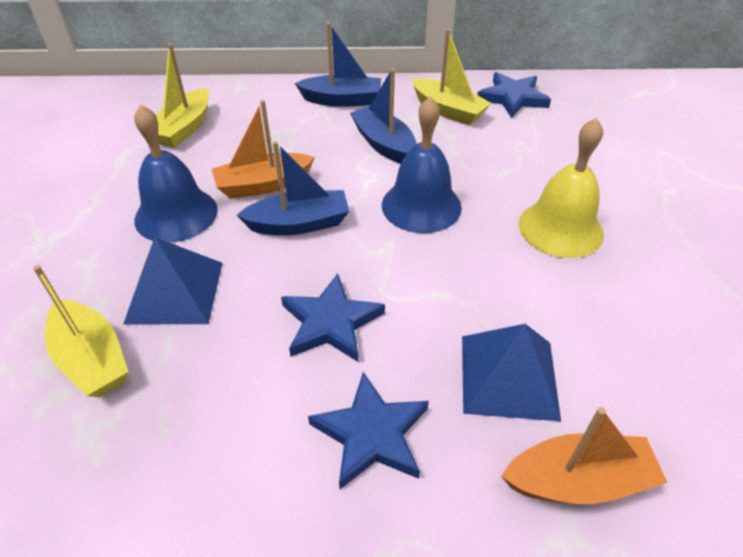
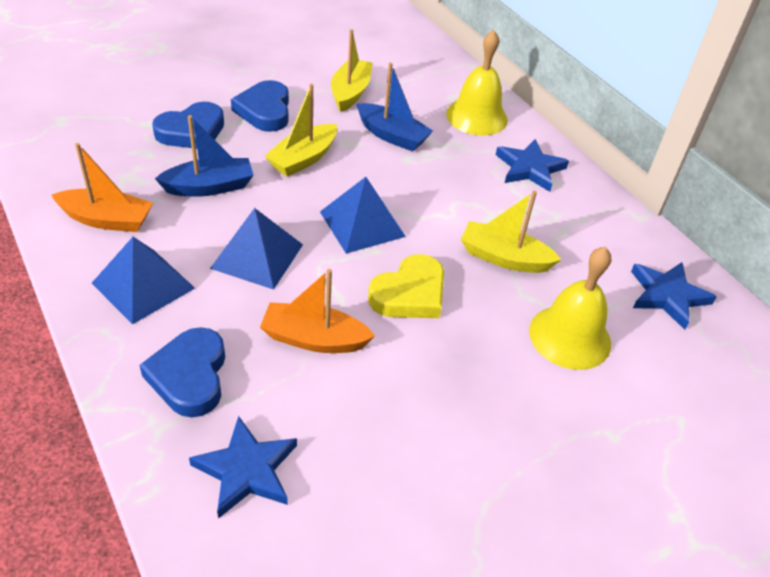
blue bell: 2 -> 0
blue boat: 3 -> 2
blue heart: 0 -> 3
blue pyramid: 2 -> 3
yellow bell: 1 -> 2
yellow heart: 0 -> 1

